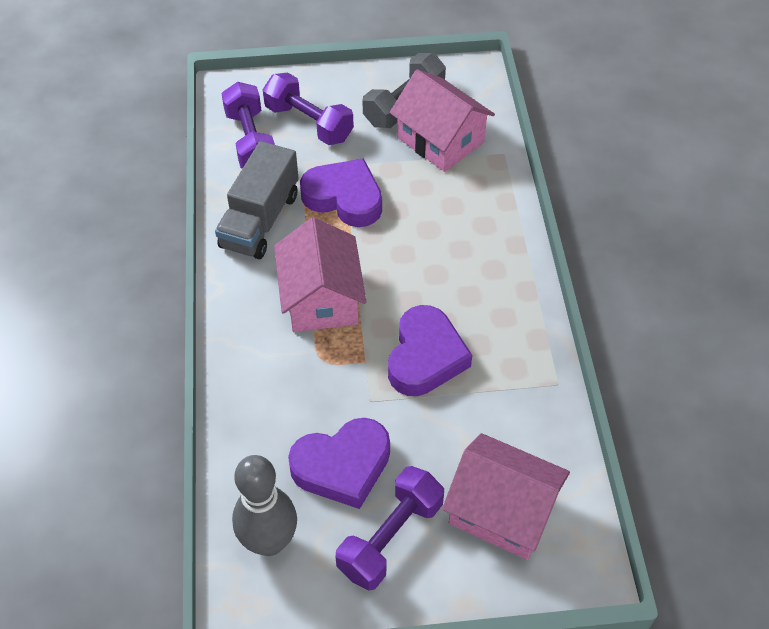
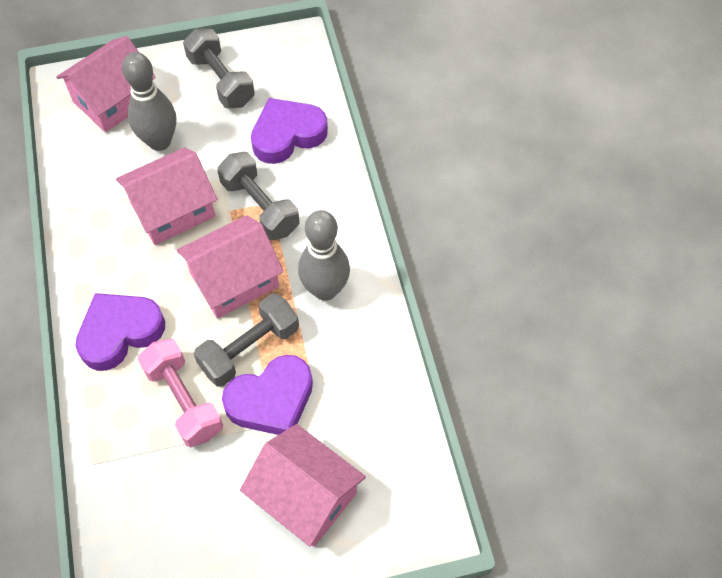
grey bowling pin: 1 -> 2
grey dumbbell: 1 -> 3
grey truck: 1 -> 0
pink dumbbell: 0 -> 1
pink house: 3 -> 4
purple dumbbell: 3 -> 0

